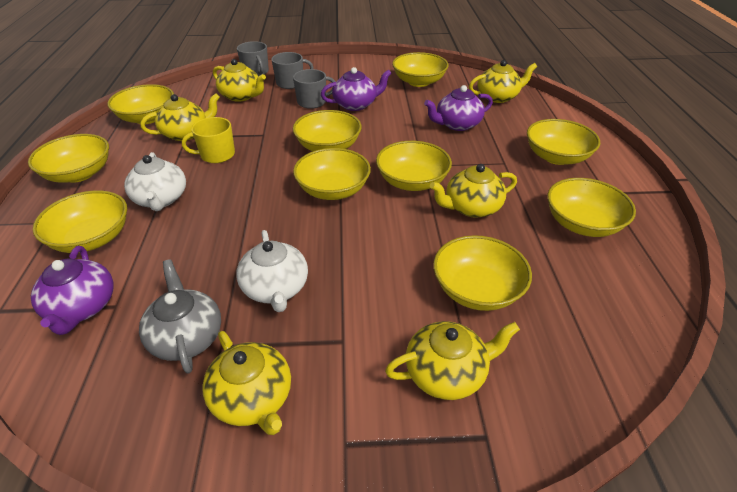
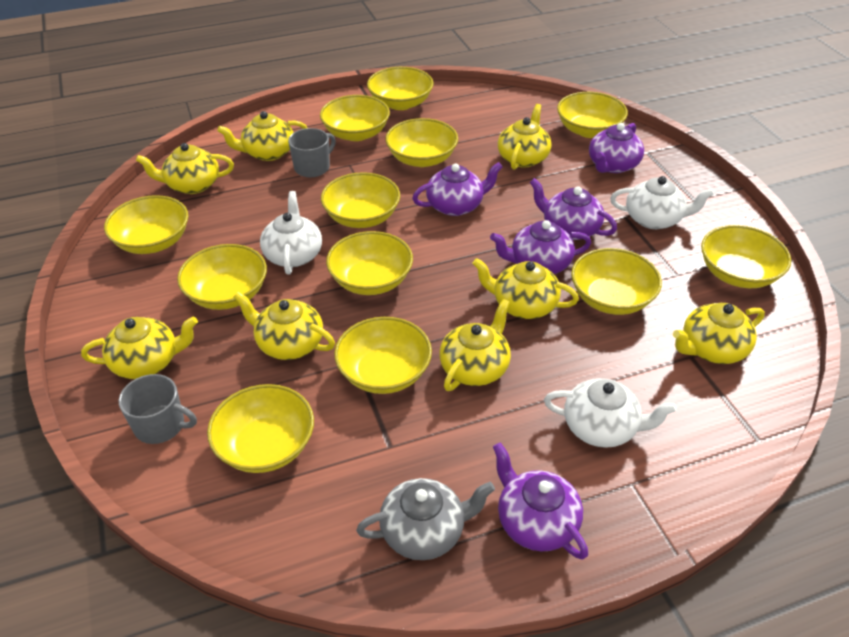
grey mug: 3 -> 2
purple teapot: 3 -> 5
white teapot: 2 -> 3
yellow bowl: 10 -> 12
yellow mug: 1 -> 0
yellow teapot: 6 -> 8

